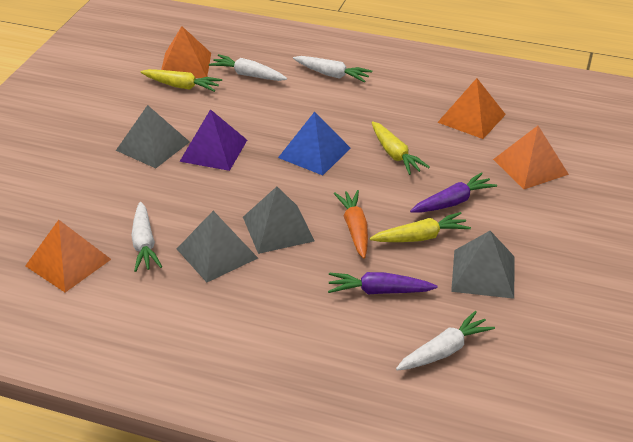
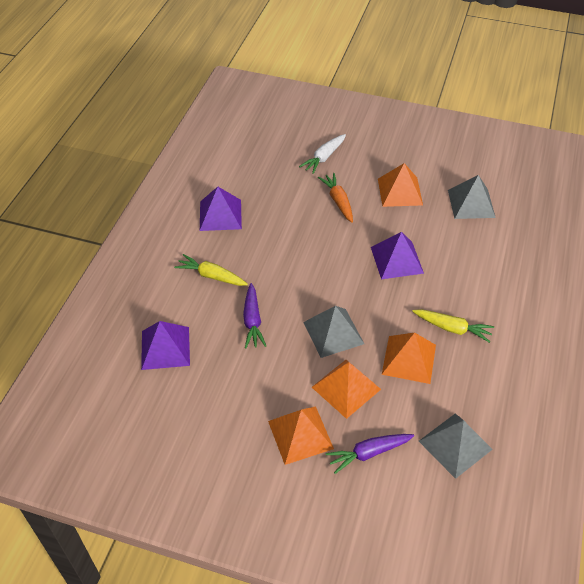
blue pyramid: 1 -> 0
grey pyramid: 4 -> 3
purple pyramid: 1 -> 3
white carrot: 4 -> 1
yellow carrot: 3 -> 2

